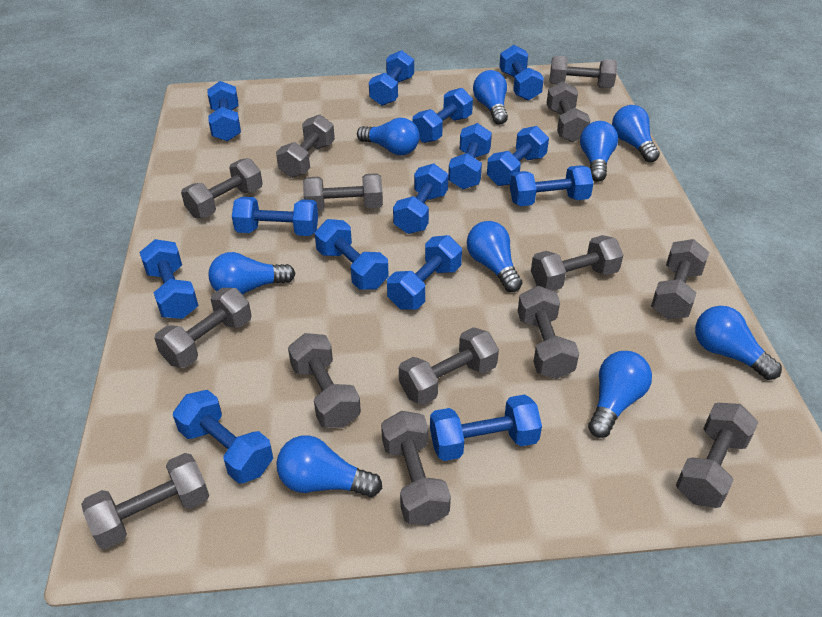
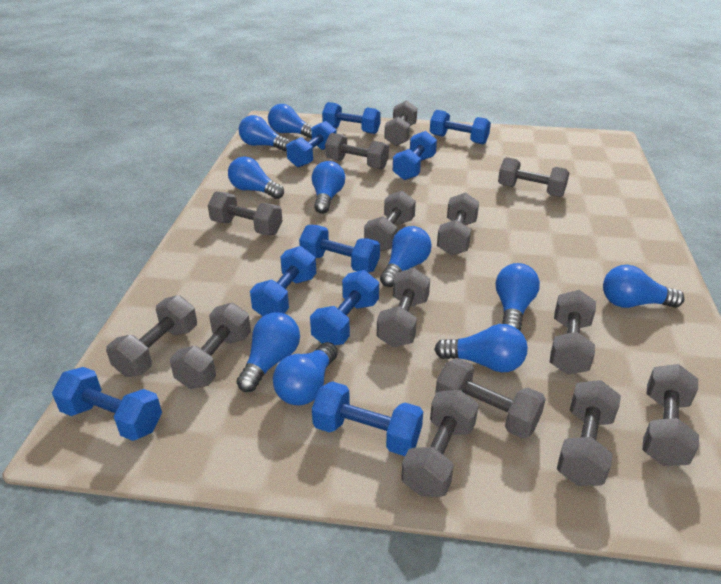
blue dumbbell: 14 -> 9
blue light bulb: 9 -> 10

